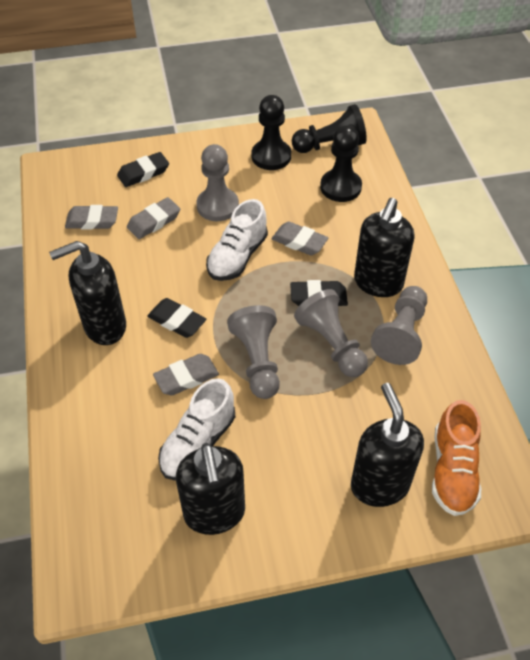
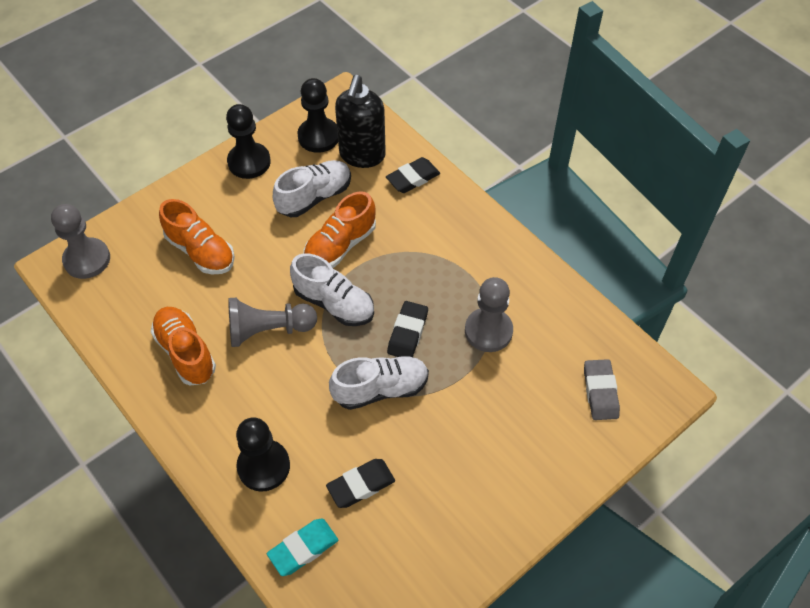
black soap dispenser: 4 -> 1
grey eraser: 4 -> 1
grey pawn: 4 -> 3
orange shoe: 1 -> 3
turquoise eraser: 0 -> 1
white shoe: 2 -> 3

